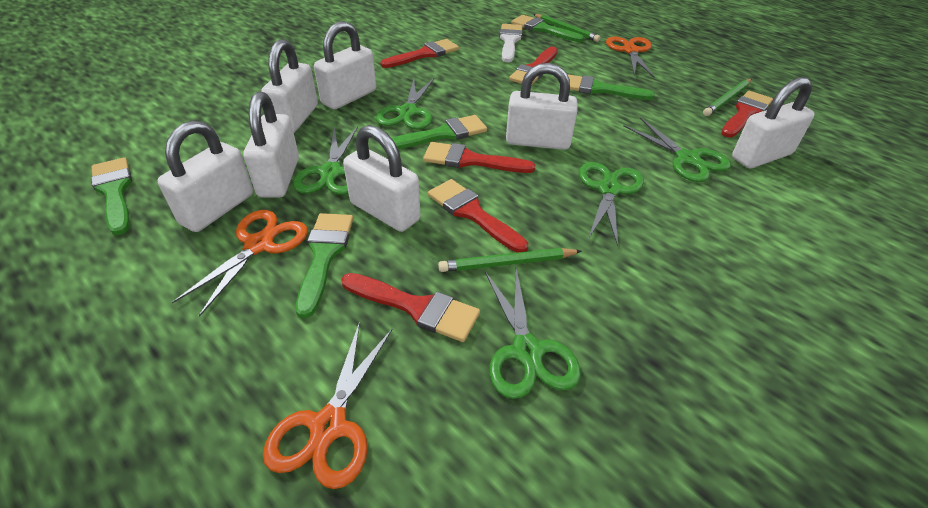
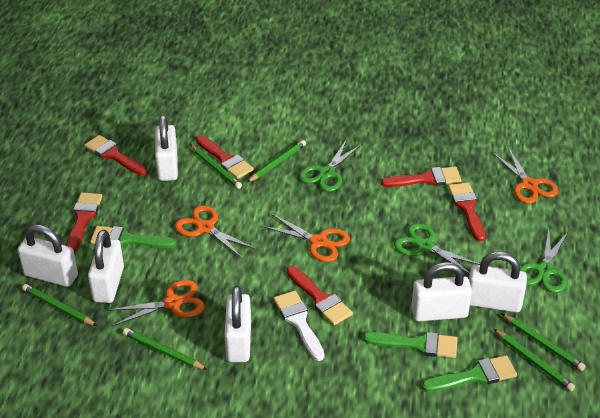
green brush: 5 -> 3
green pencil: 3 -> 6
green scissors: 5 -> 3
orange scissors: 3 -> 4
white padlock: 7 -> 6

